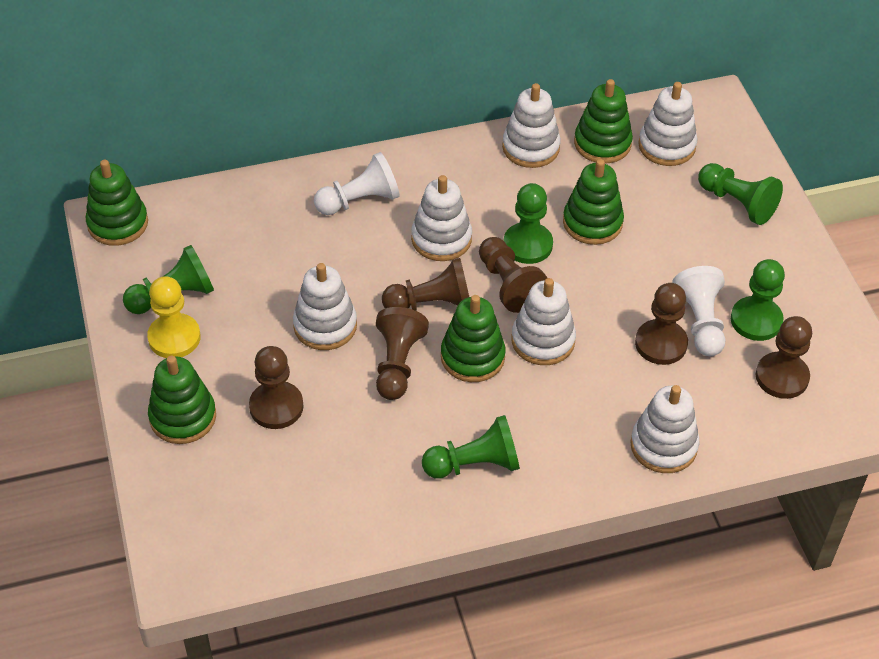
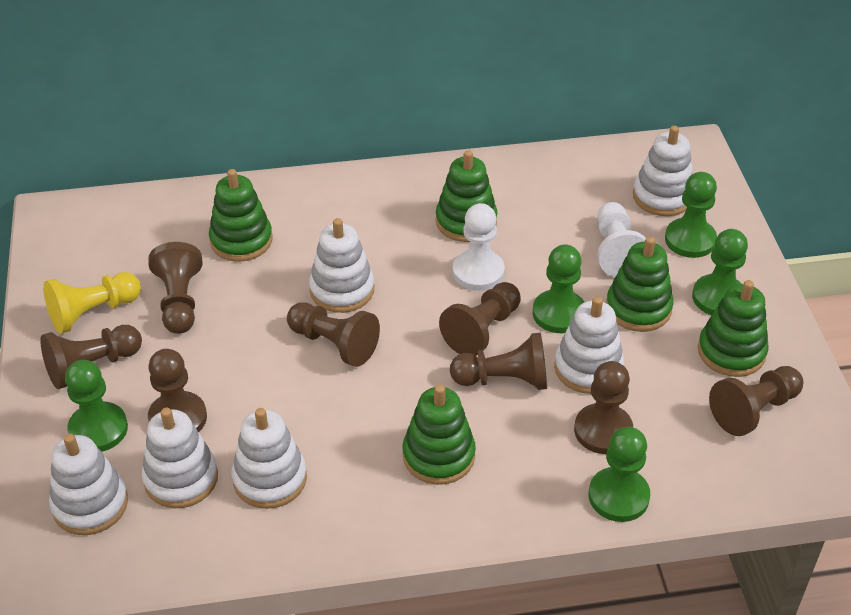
brown pawn: 6 -> 8

